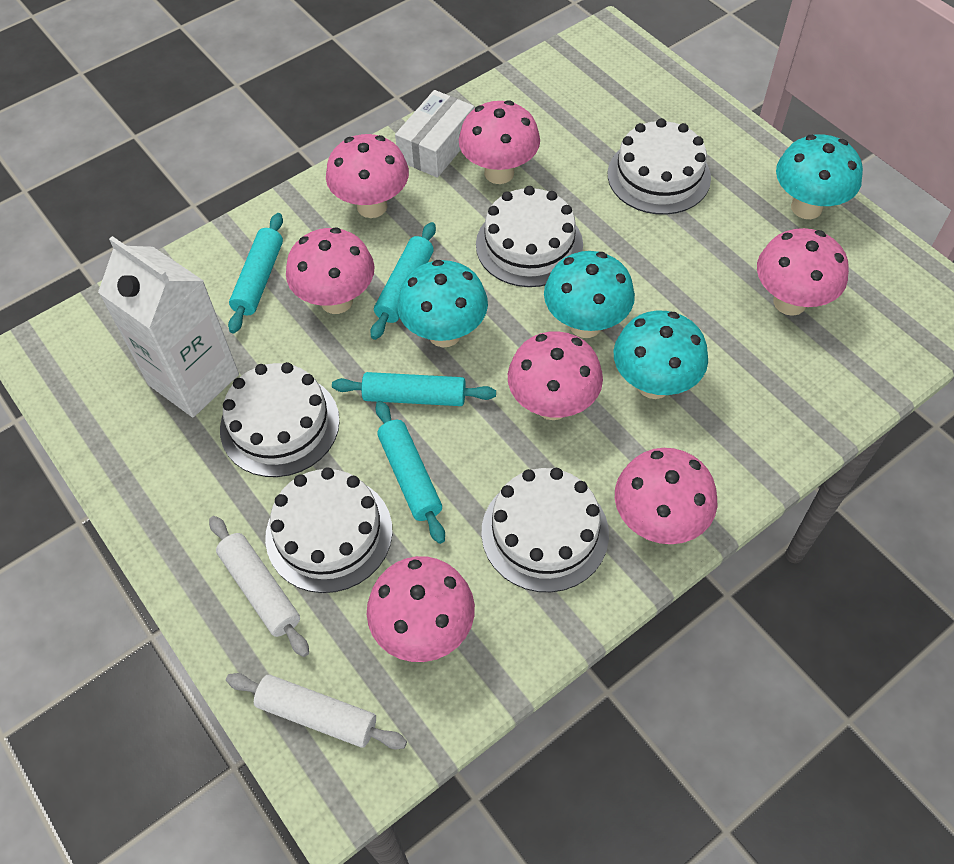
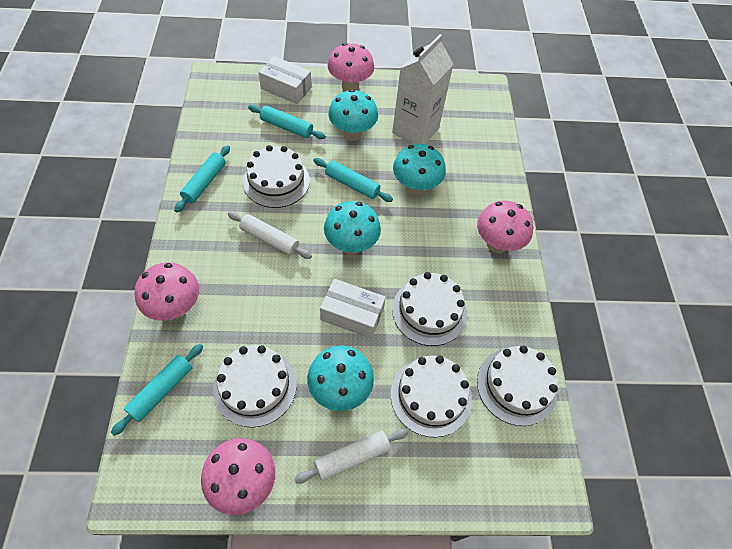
pink mushroom: 7 -> 4
white box: 1 -> 2

